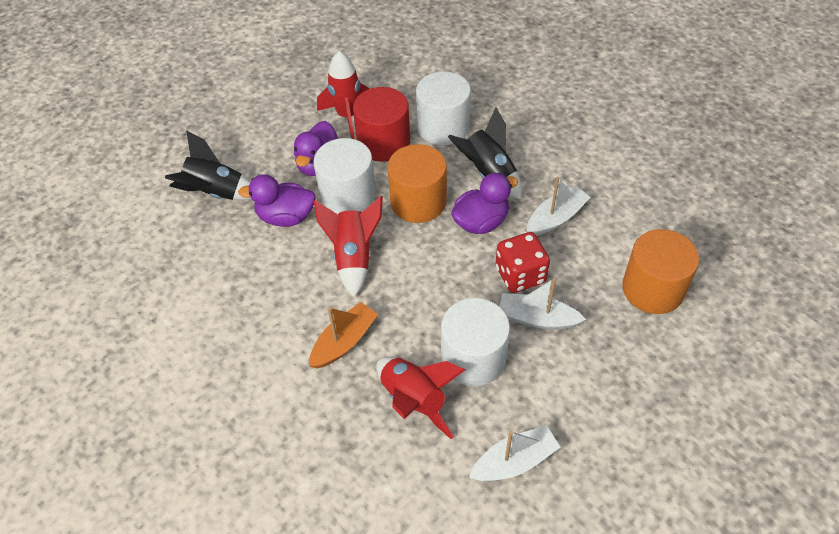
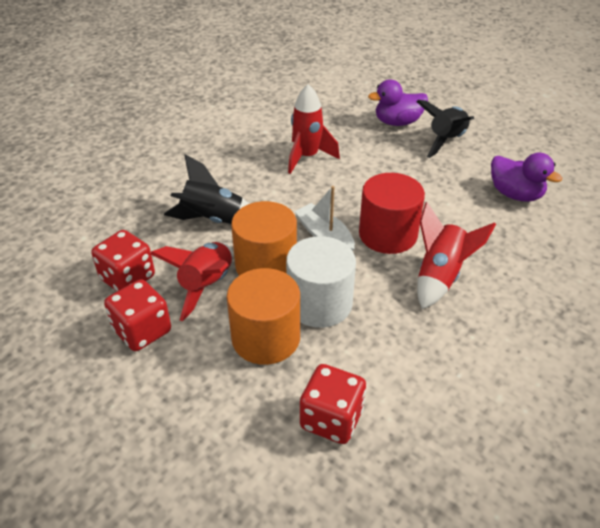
orange boat: 1 -> 0
purple duck: 3 -> 2
red dice: 1 -> 3
white boat: 3 -> 1
white cylinder: 3 -> 1

